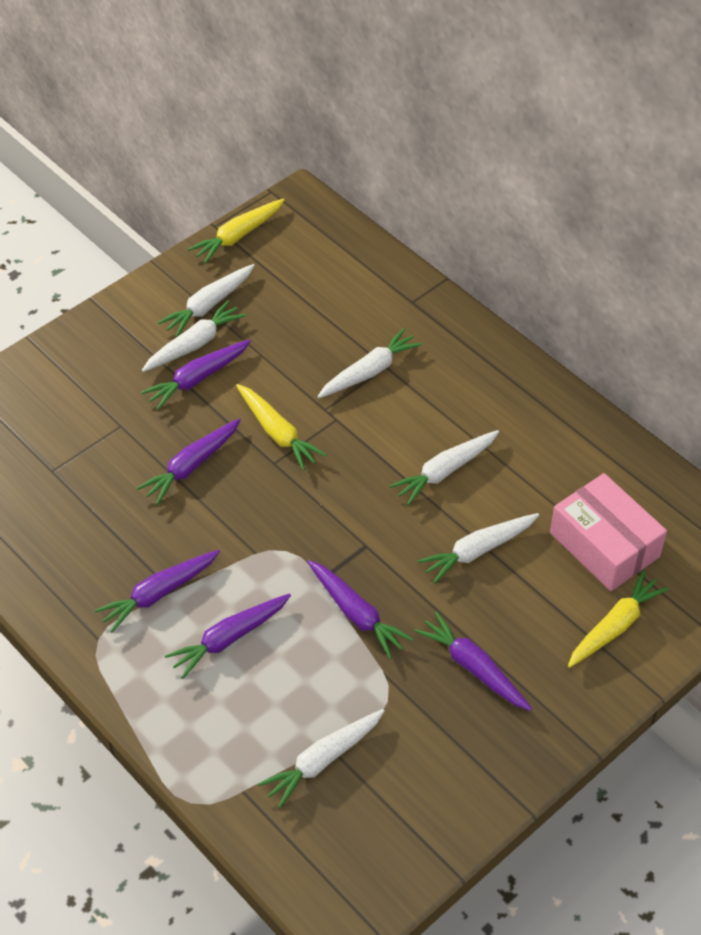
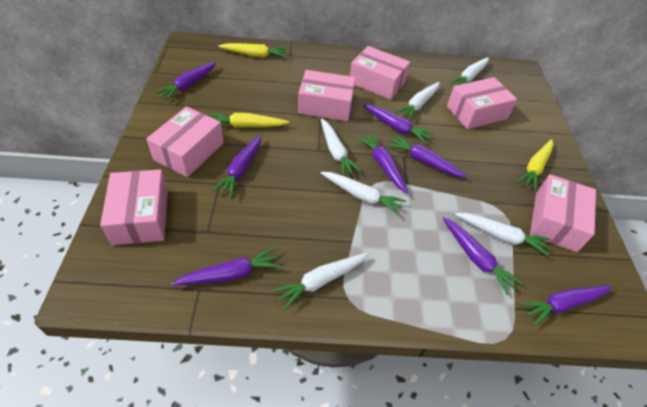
pink box: 1 -> 6
purple carrot: 6 -> 8

